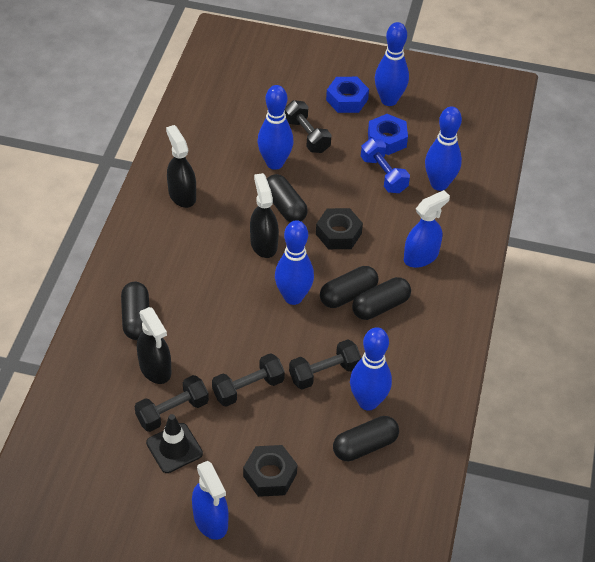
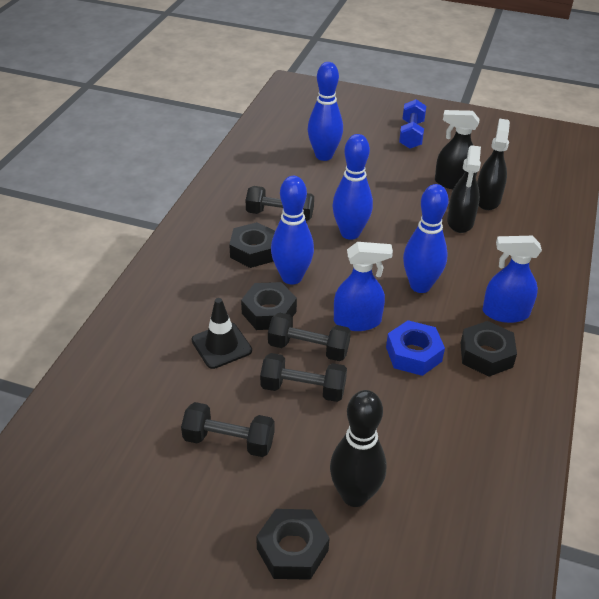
black bowling pin: 0 -> 1
black capsule: 5 -> 0
black nut: 2 -> 4
blue bowling pin: 5 -> 4
blue nut: 2 -> 1

